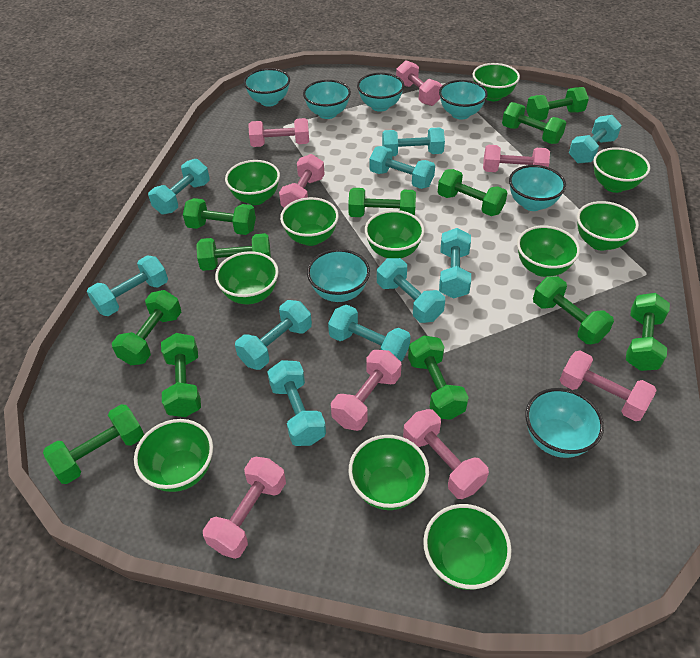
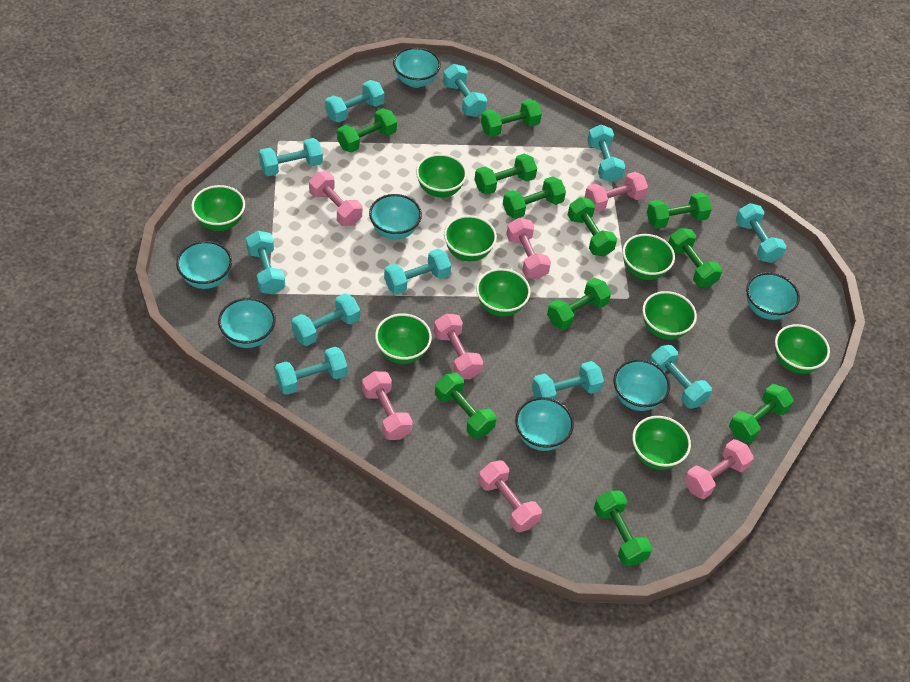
green bowl: 11 -> 9
green dumbbell: 12 -> 11
pink dumbbell: 8 -> 7
turquoise dumbbell: 10 -> 11

